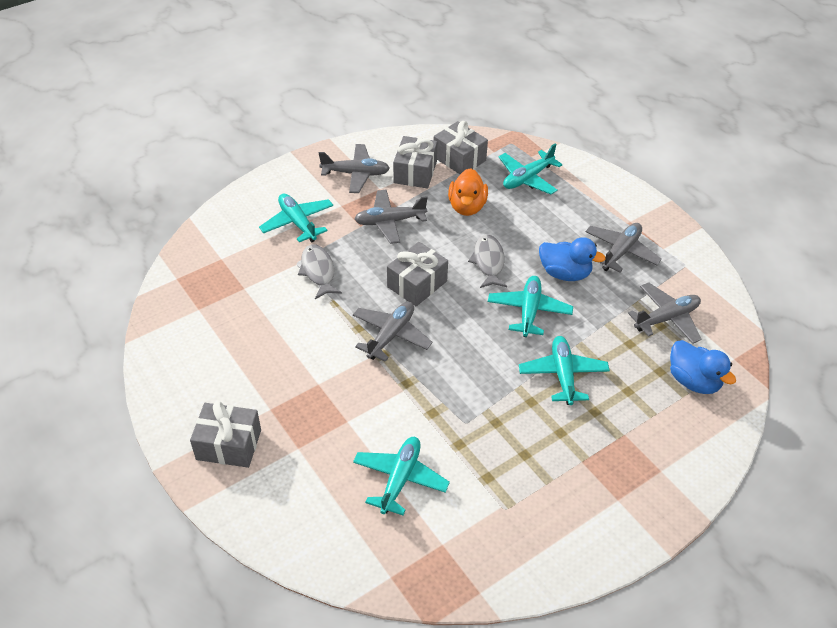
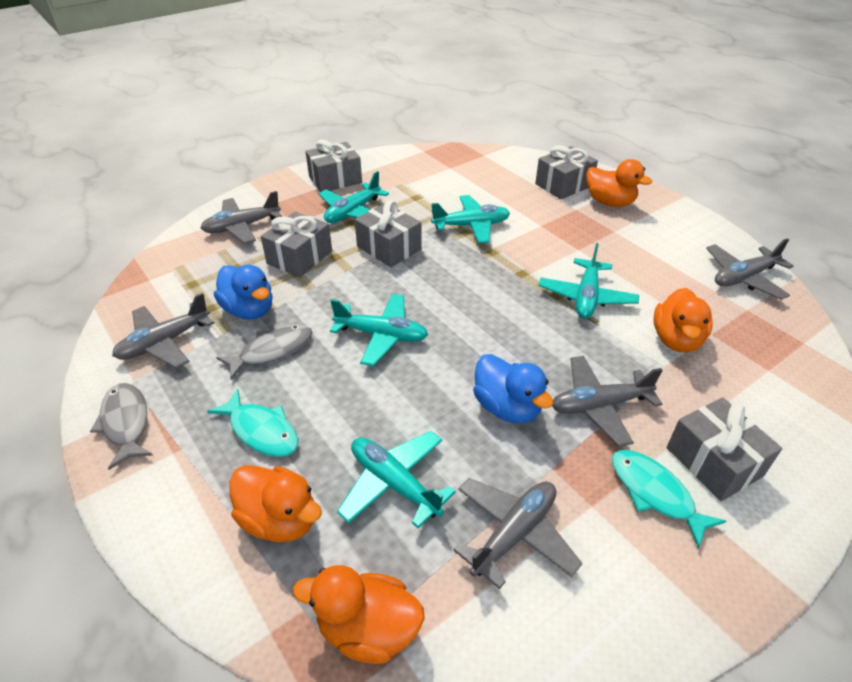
grey gift: 4 -> 5
orange duck: 1 -> 4
turquoise fish: 0 -> 2

